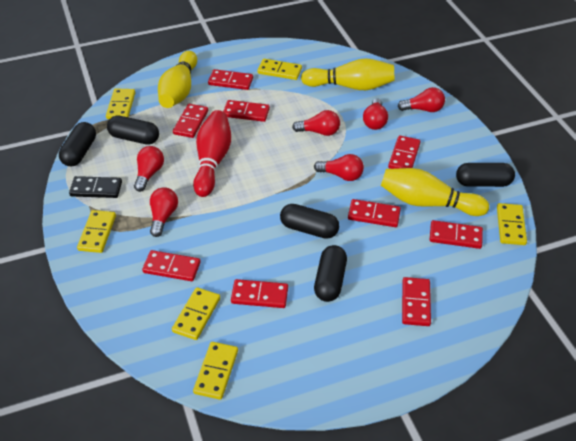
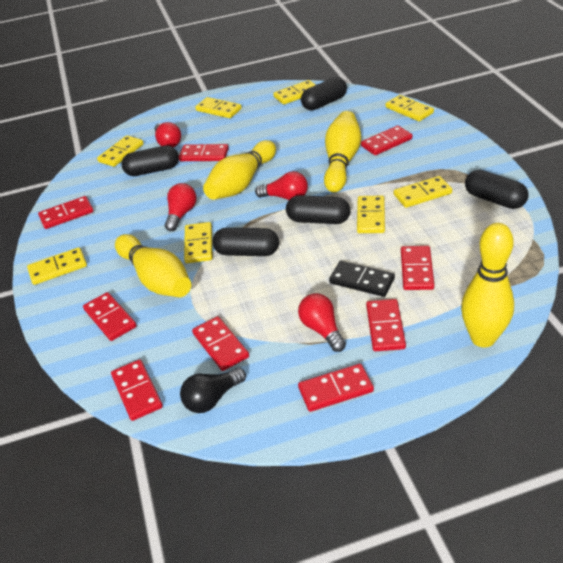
black light bulb: 0 -> 1
red bowling pin: 1 -> 0
red light bulb: 6 -> 4
yellow bowling pin: 3 -> 4
yellow domino: 6 -> 8

